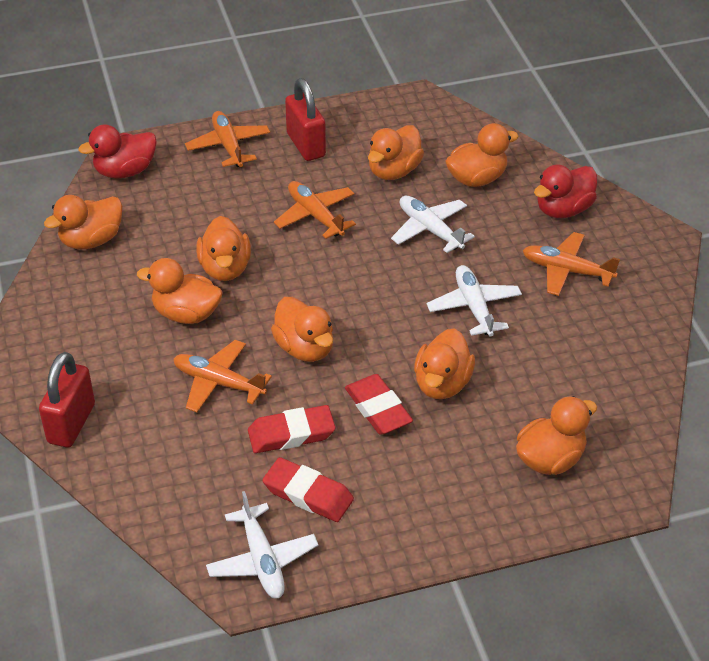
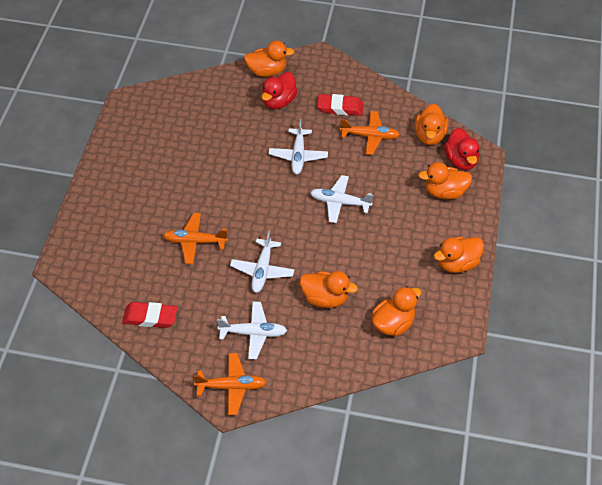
orange duck: 8 -> 6
orange plane: 4 -> 3
red eraser: 3 -> 2
red padlock: 2 -> 0
white plane: 3 -> 4

